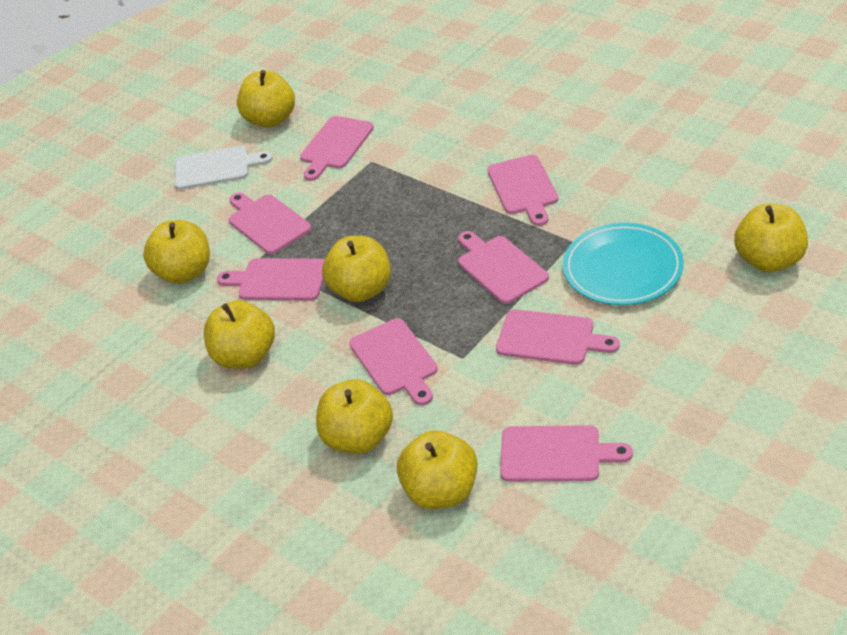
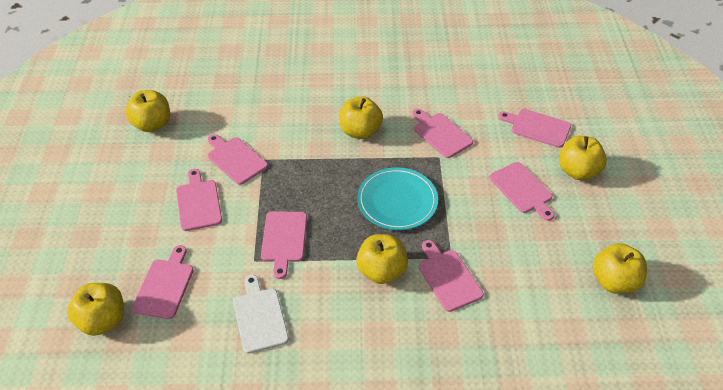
yellow apple: 7 -> 6

